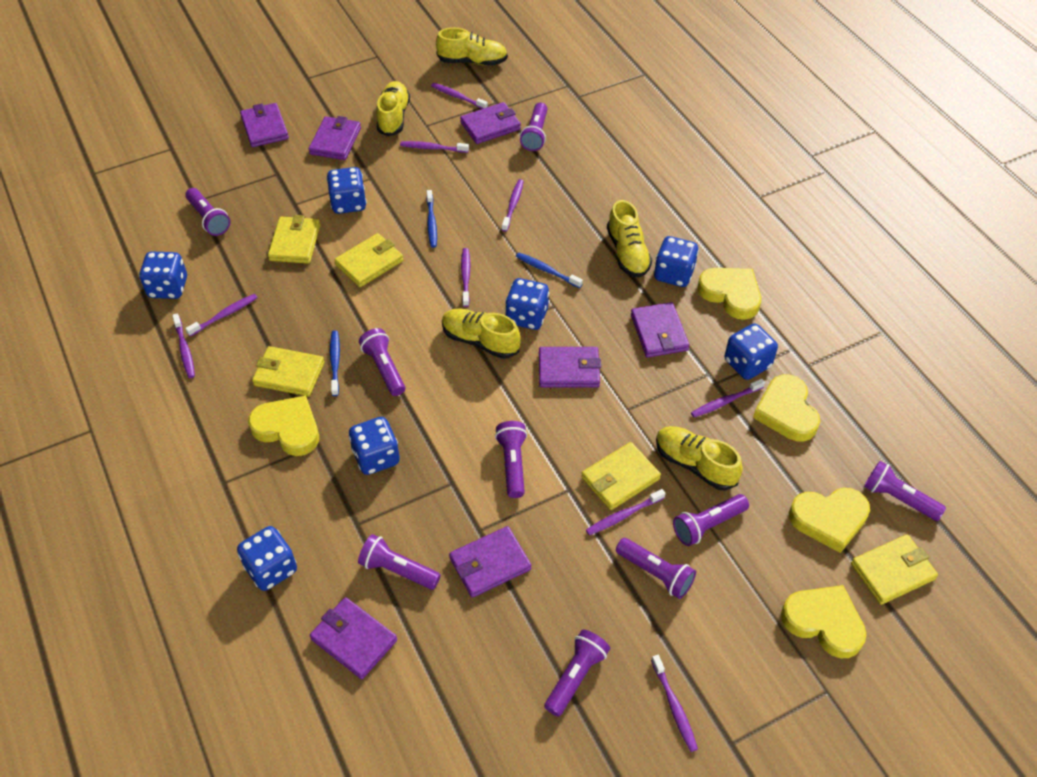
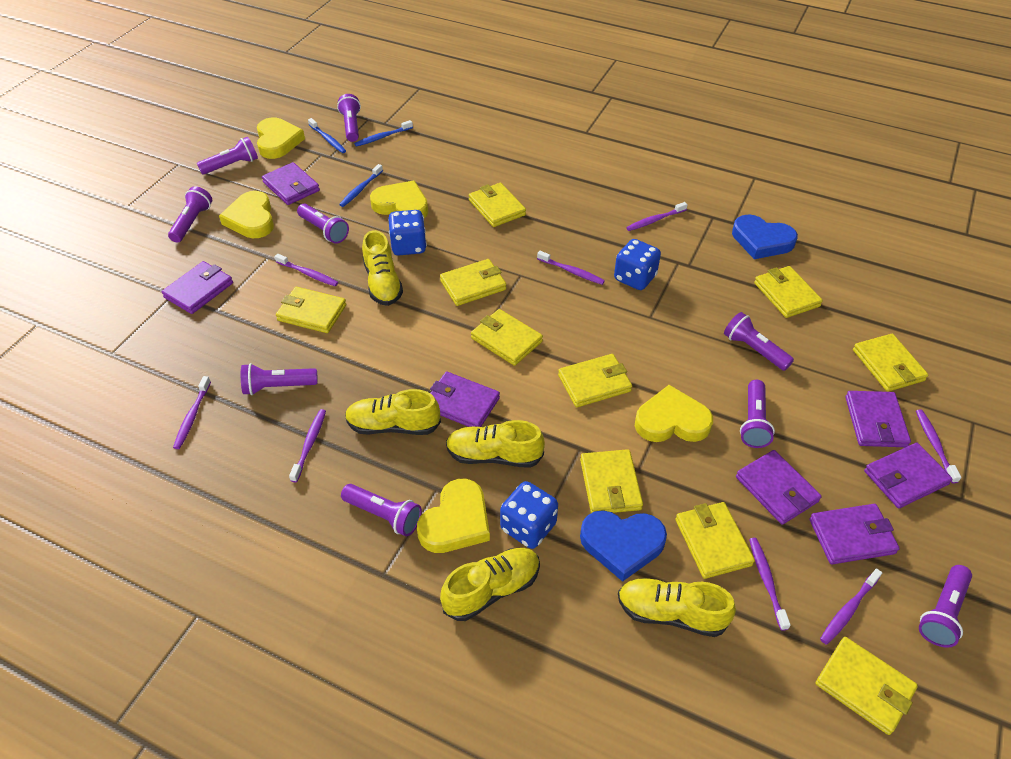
blue dice: 7 -> 3
blue heart: 0 -> 2
purple toothbrush: 9 -> 8
yellow wallet: 5 -> 10

